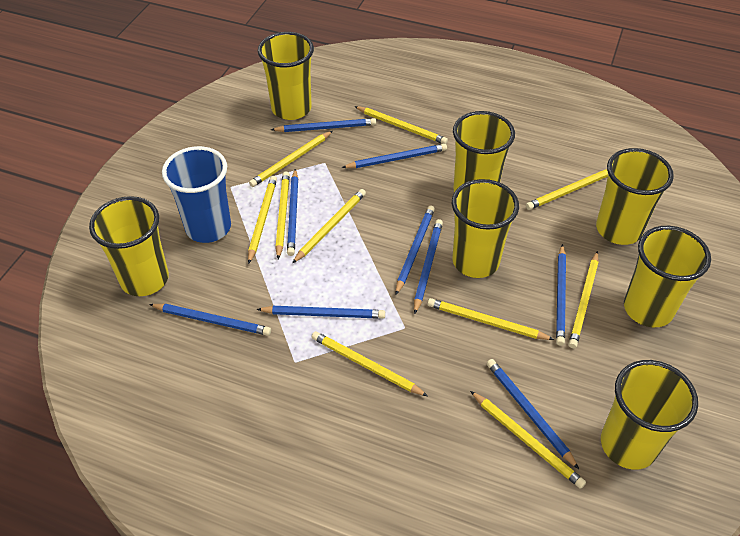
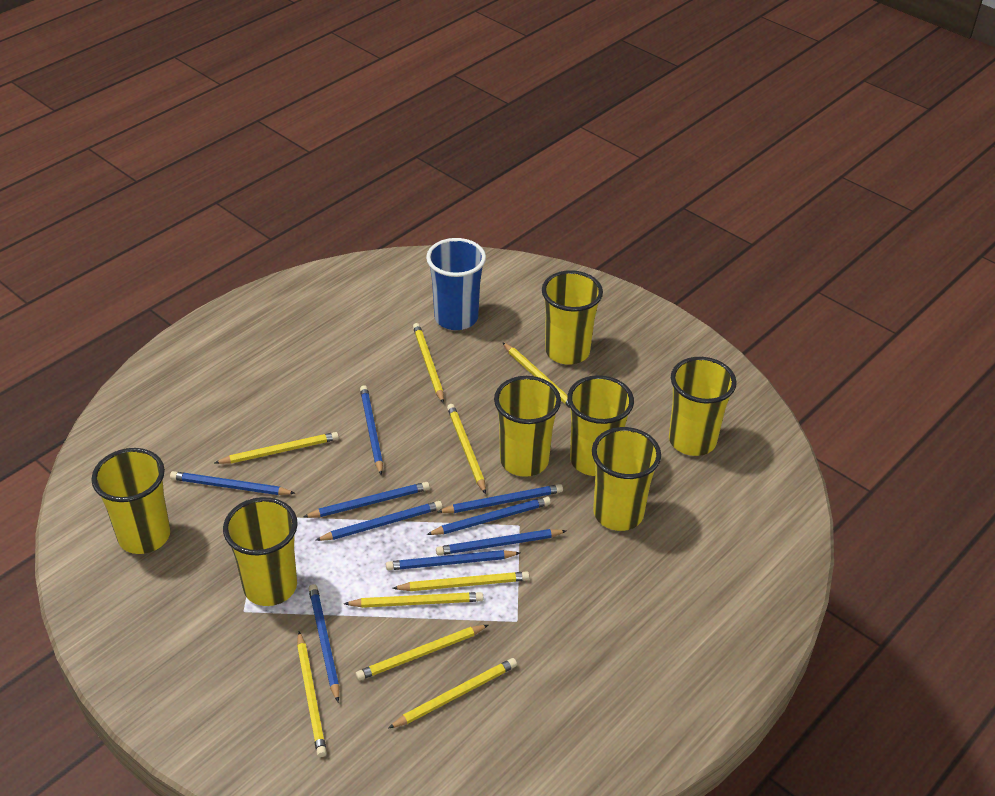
yellow pencil: 10 -> 9

